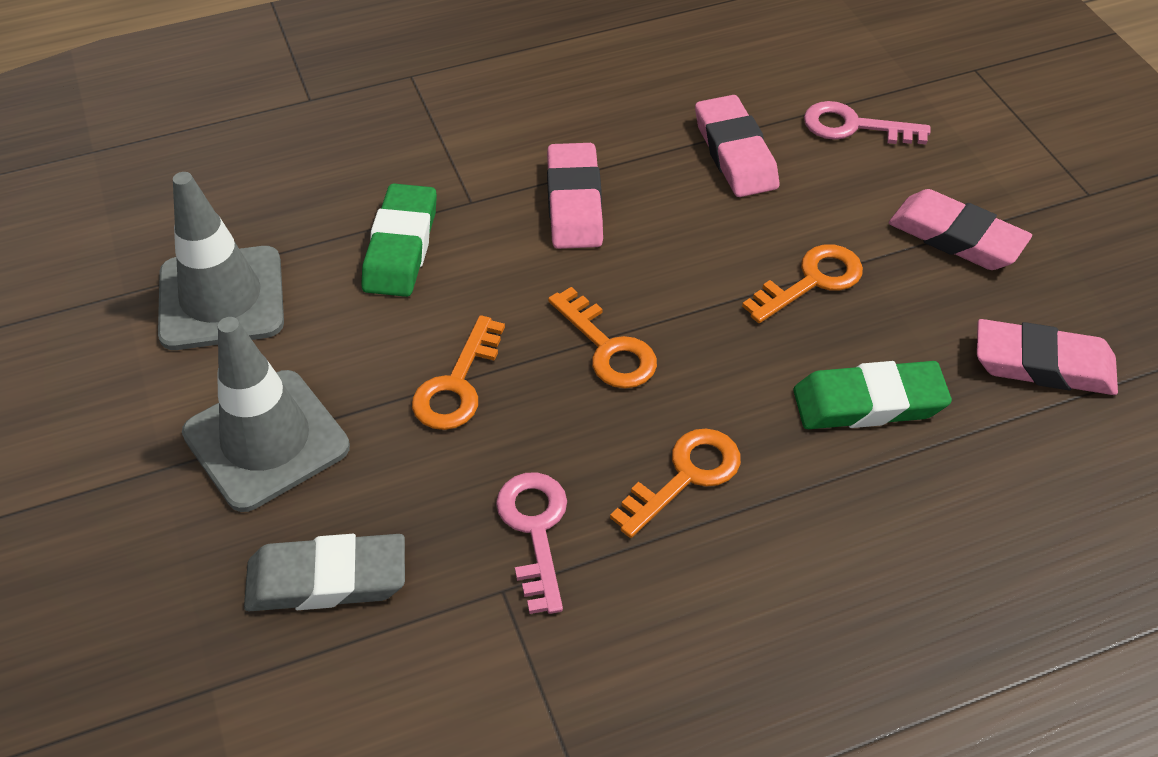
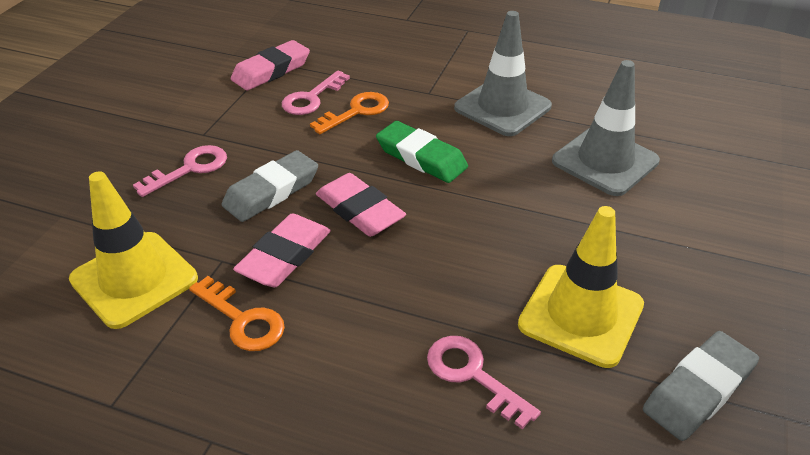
green eraser: 2 -> 1
grey eraser: 1 -> 2
orange key: 4 -> 2
pink eraser: 4 -> 3
pink key: 2 -> 3
yellow traffic cone: 0 -> 2

